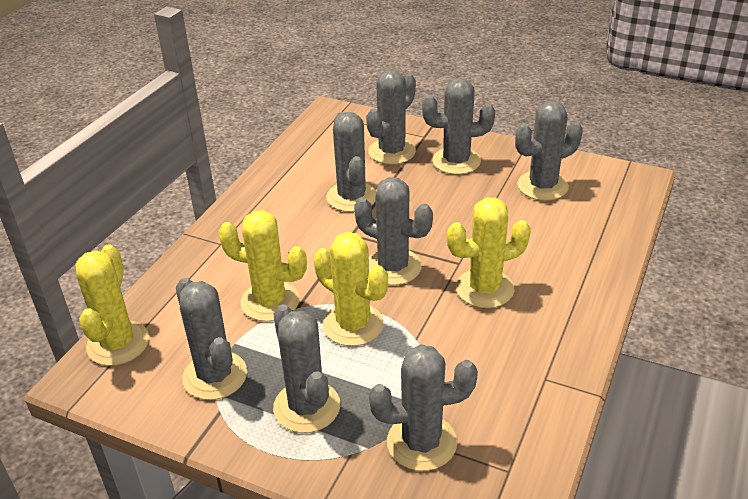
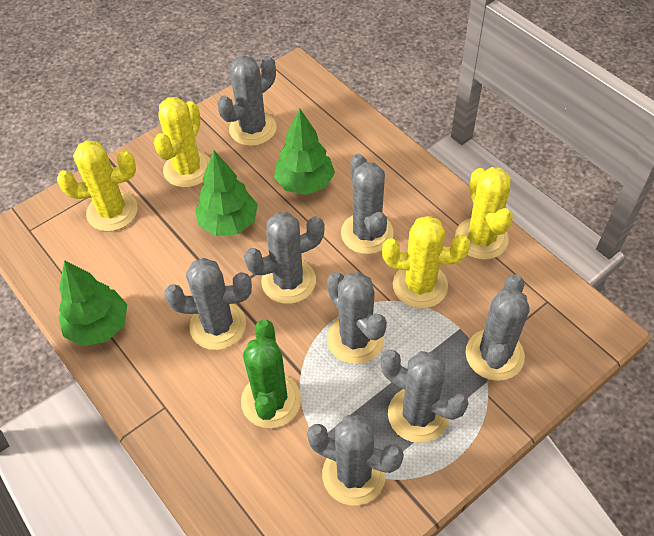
green cactus: 0 -> 1
green tree: 0 -> 3

